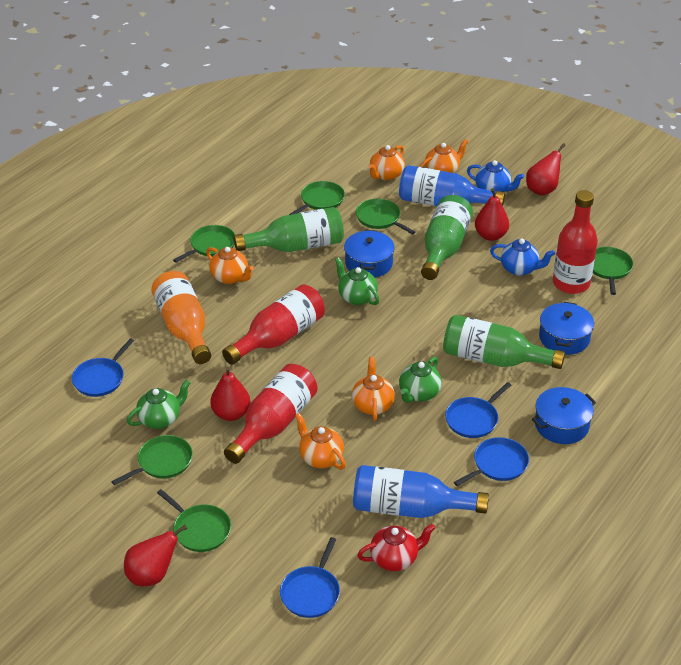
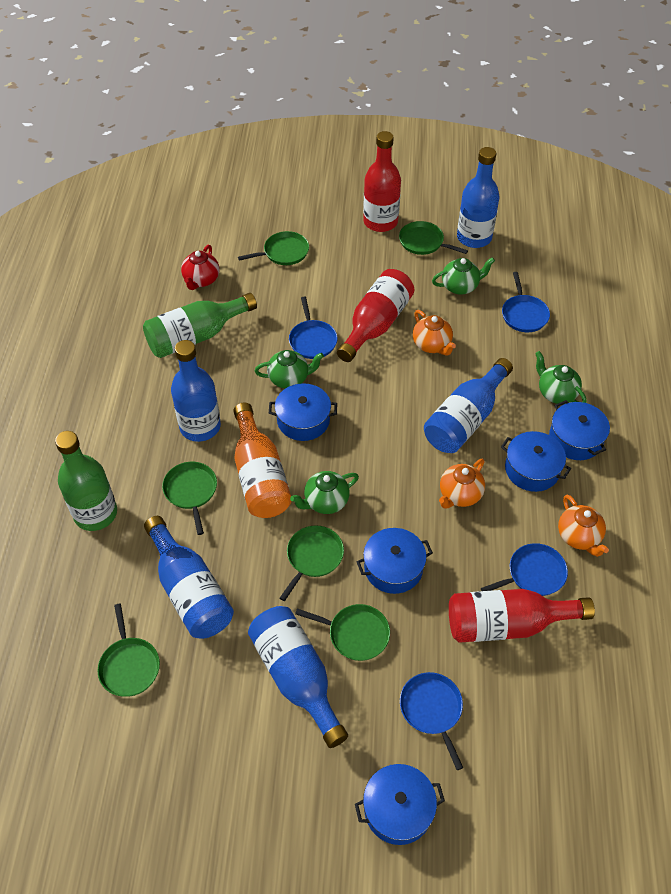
blue bottle: 2 -> 5
blue pot: 3 -> 5
blue teapot: 2 -> 0
green bottle: 3 -> 2
green teapot: 3 -> 4
orange teapot: 5 -> 3
red pear: 4 -> 0

